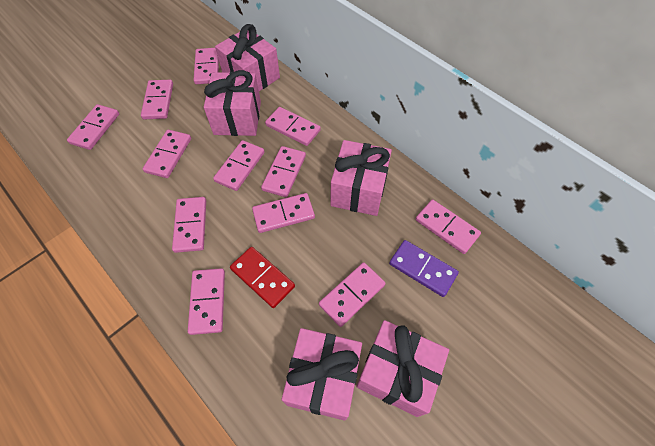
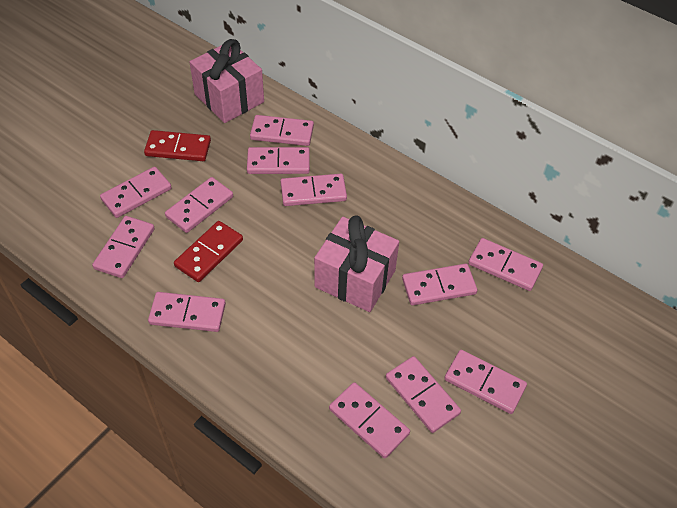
pink gift: 5 -> 2
purple domino: 1 -> 0
red domino: 1 -> 2

